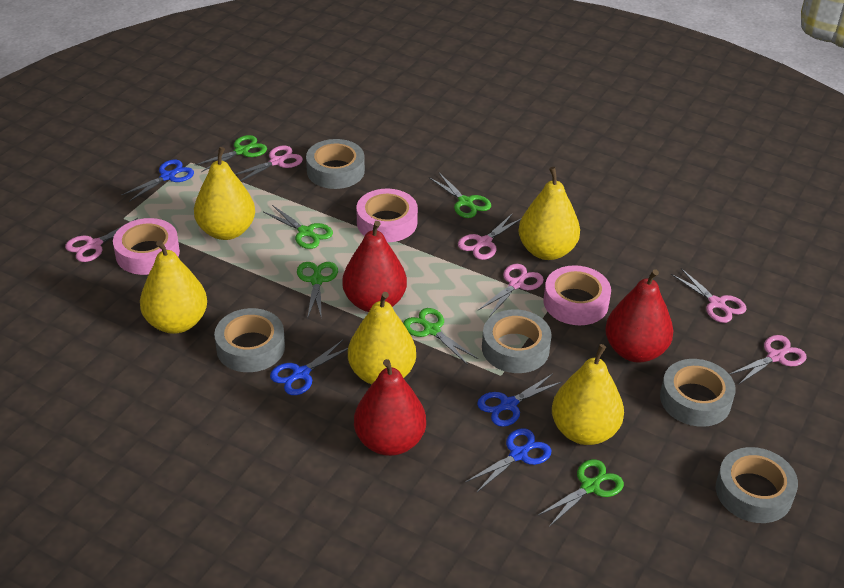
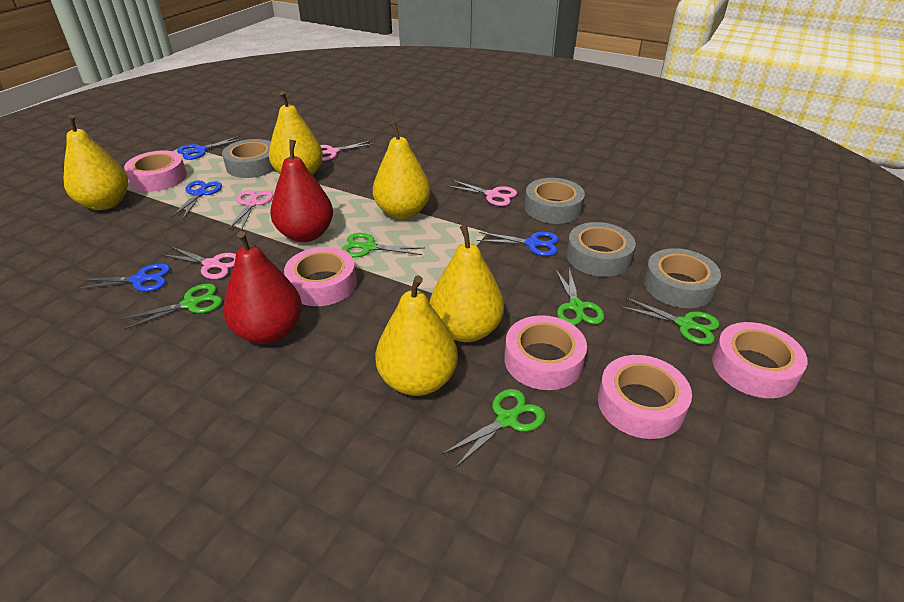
green scissors: 6 -> 5
grey tape: 5 -> 4
pink scissors: 6 -> 4
pink tape: 3 -> 5
red pear: 3 -> 2

